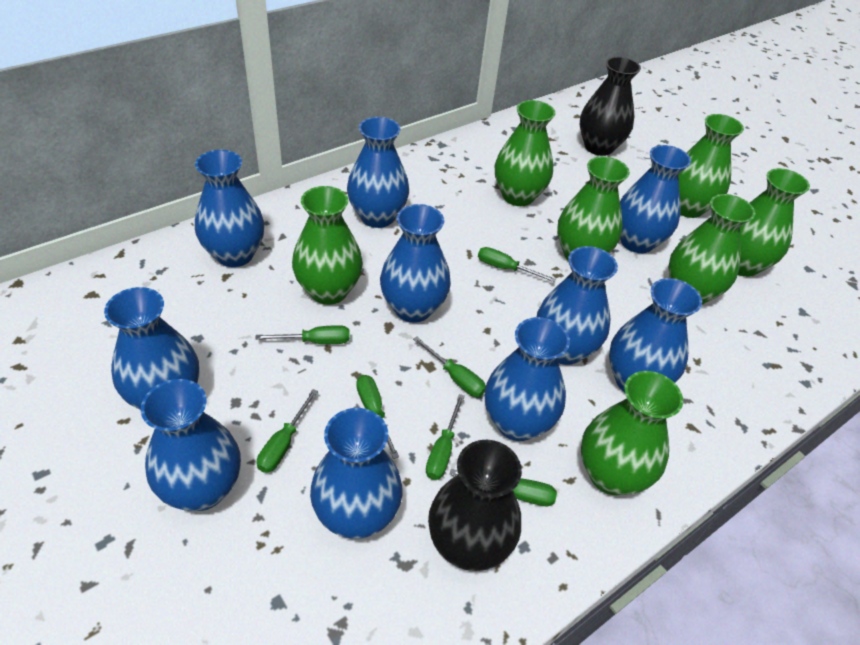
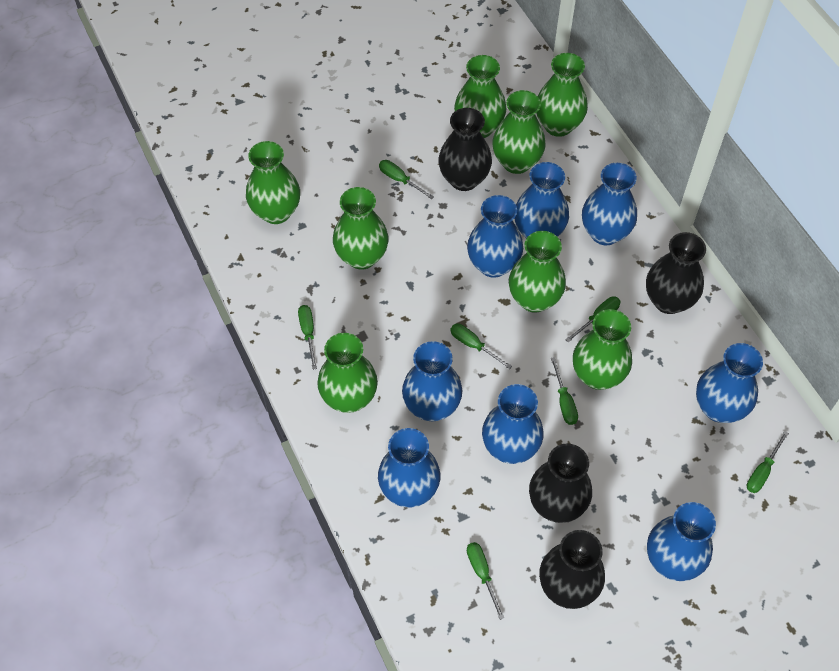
black vase: 2 -> 4
blue vase: 10 -> 8
green vase: 7 -> 8

